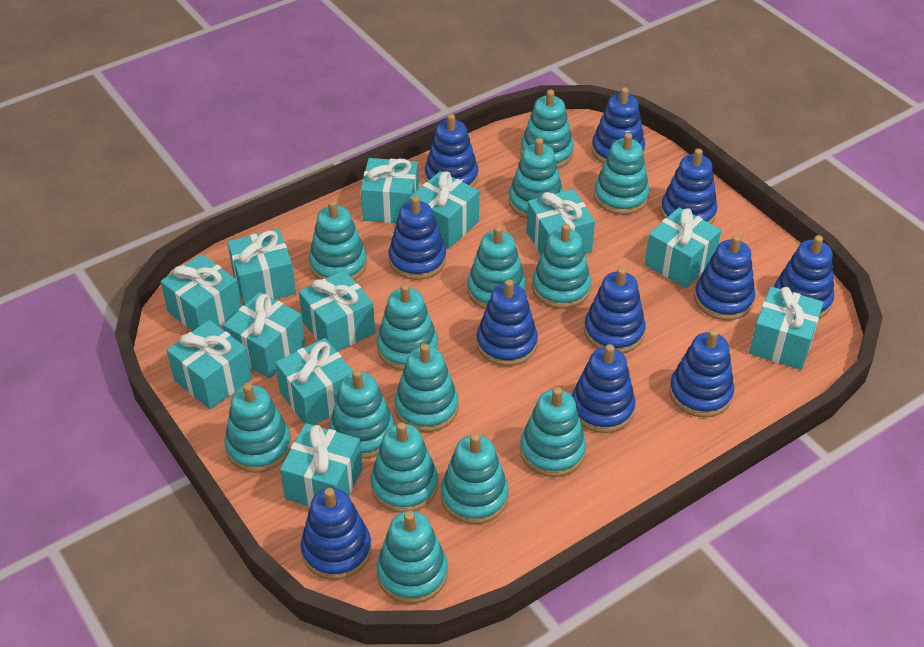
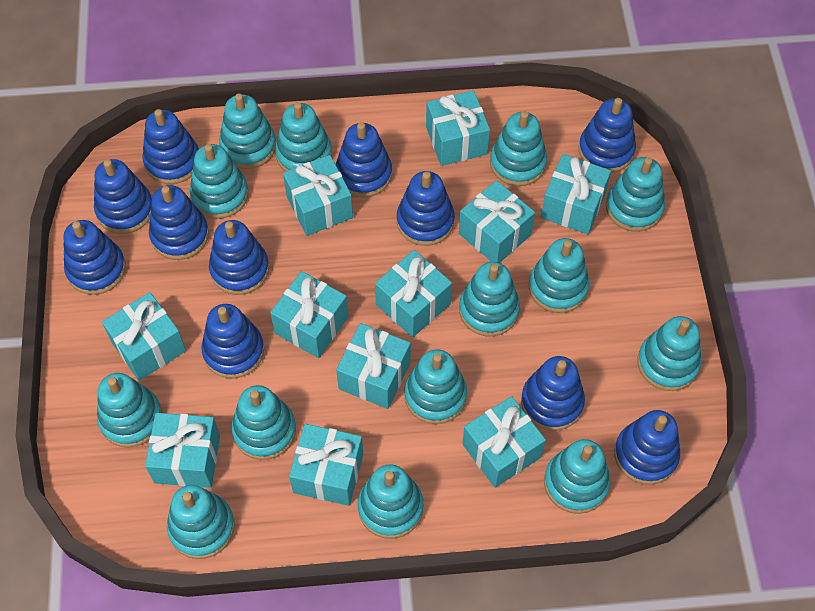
turquoise gift: 12 -> 11

